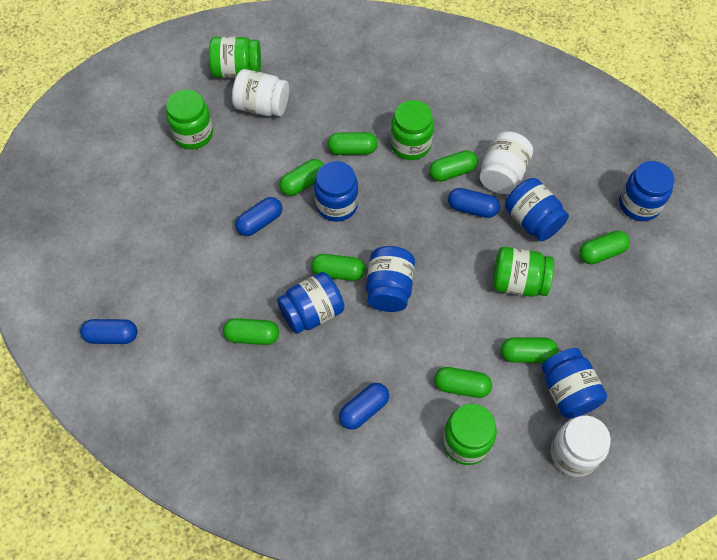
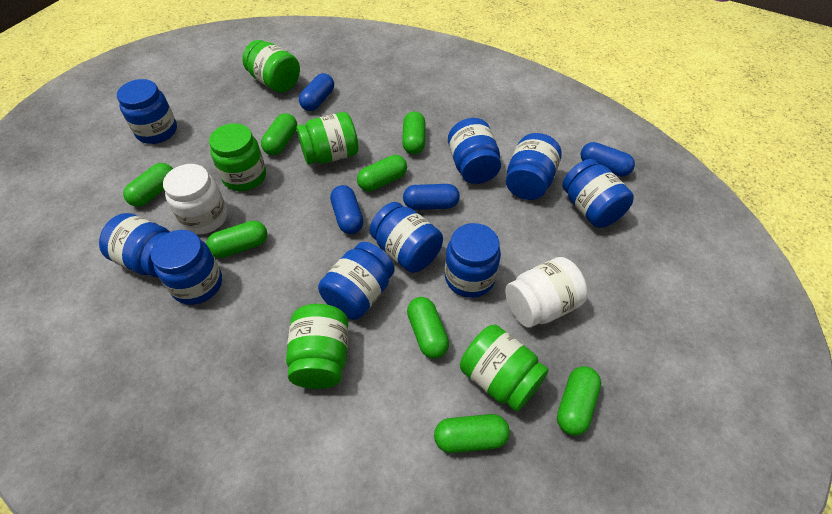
blue jar: 6 -> 9
white jar: 3 -> 2

